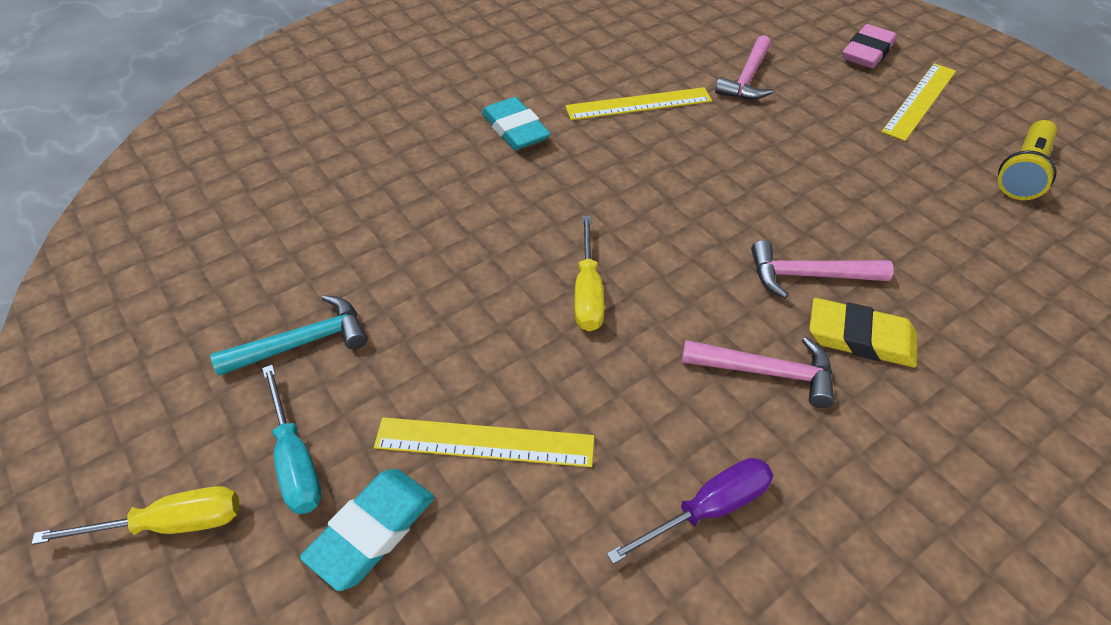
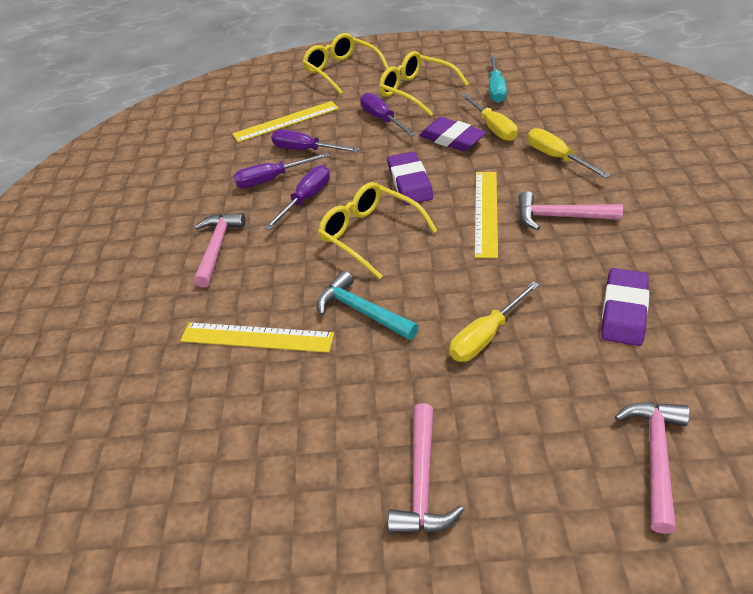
pink eraser: 1 -> 0
pink hammer: 3 -> 4
purple eraser: 0 -> 3
purple screwdriver: 1 -> 4
turquoise eraser: 2 -> 0
yellow eraser: 1 -> 0
yellow flashlight: 1 -> 0
yellow glasses: 0 -> 3
yellow screwdriver: 2 -> 3

